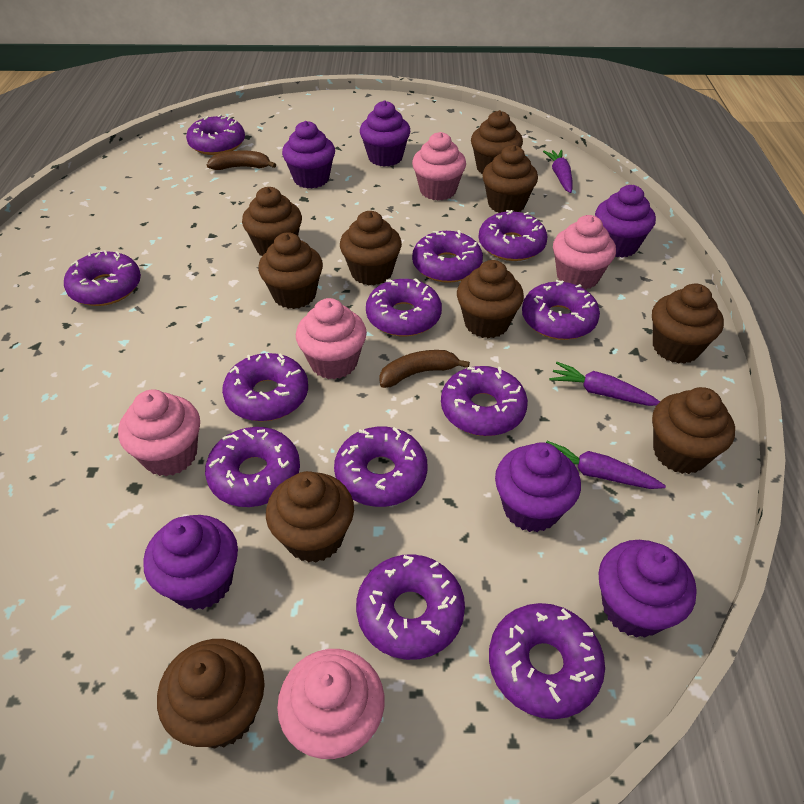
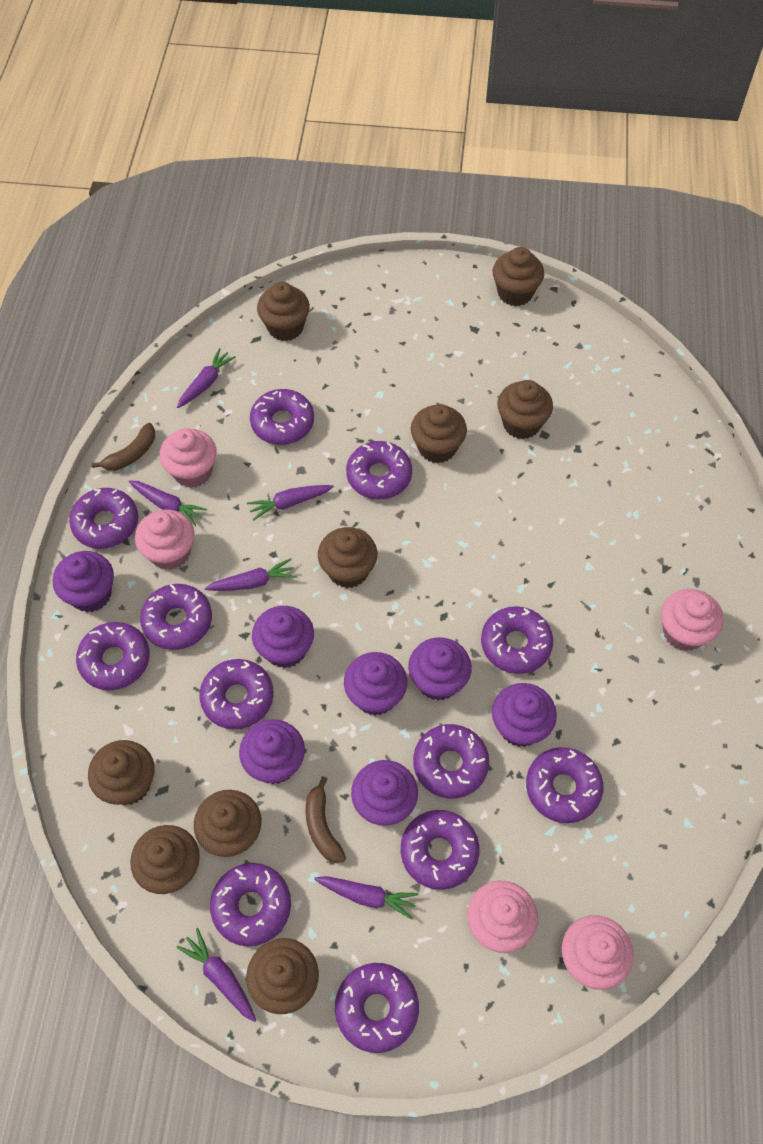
brown cupcake: 10 -> 9
purple carrot: 3 -> 6
purple cupcake: 6 -> 7

